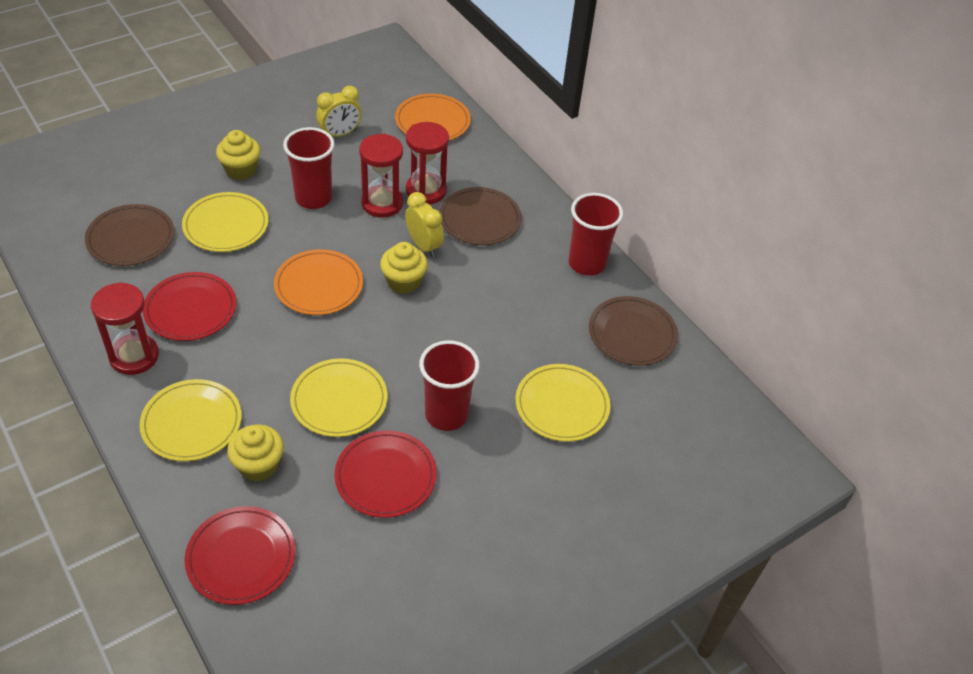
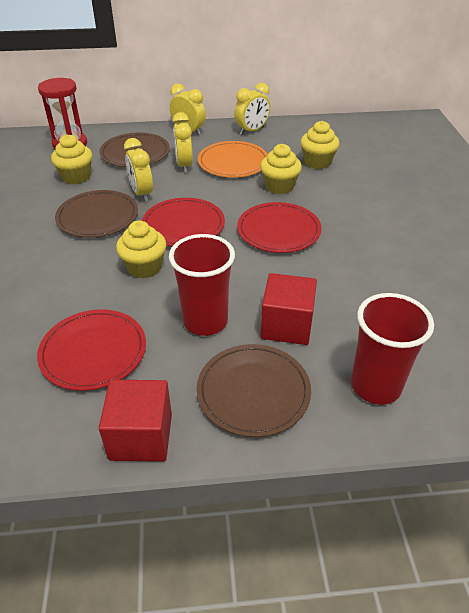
orange plate: 2 -> 1
red cube: 0 -> 2
red cup: 3 -> 2
red hourglass: 3 -> 1
yellow clock: 2 -> 4
yellow cupcake: 3 -> 4
yellow plate: 4 -> 0

